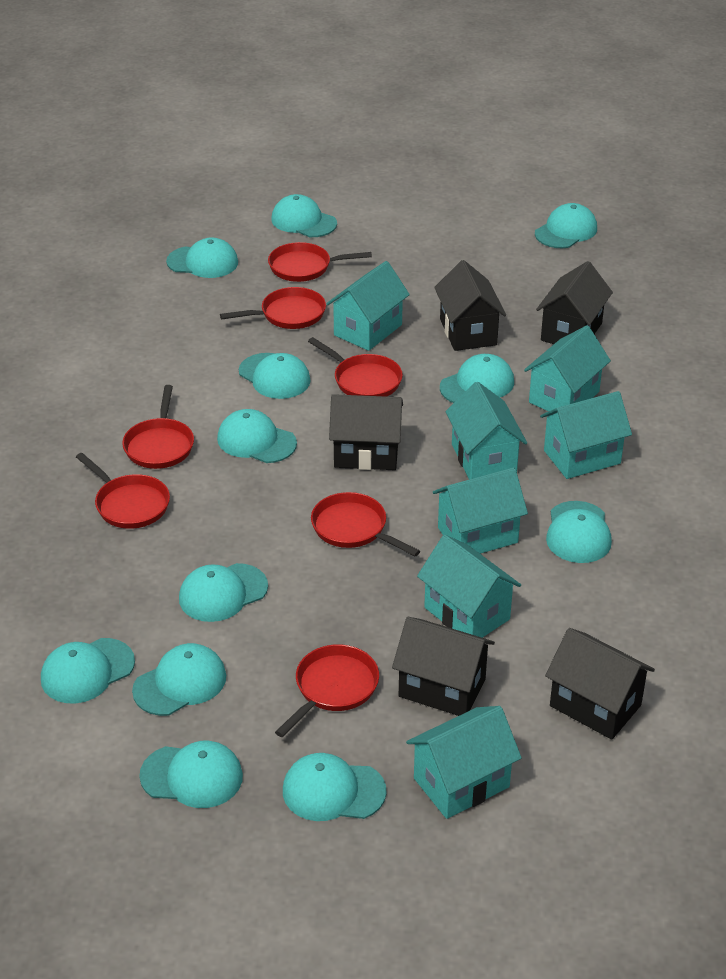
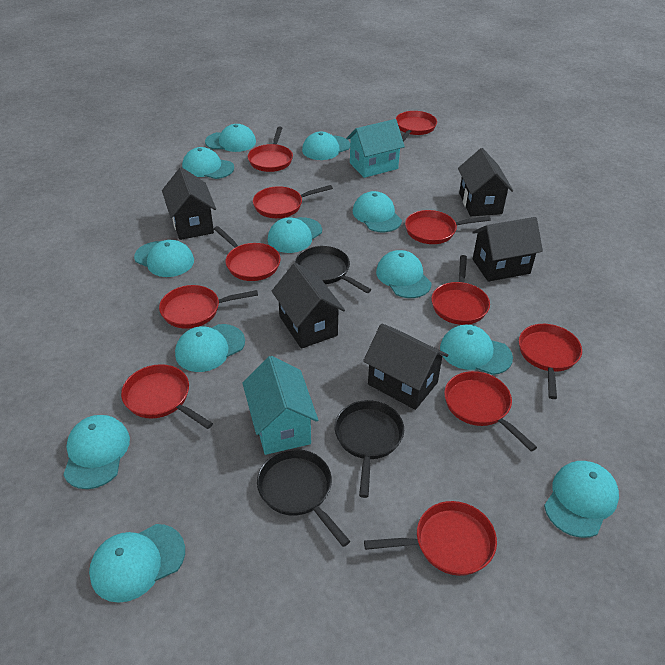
black pan: 0 -> 3
red pan: 7 -> 11
turquoise house: 7 -> 2

